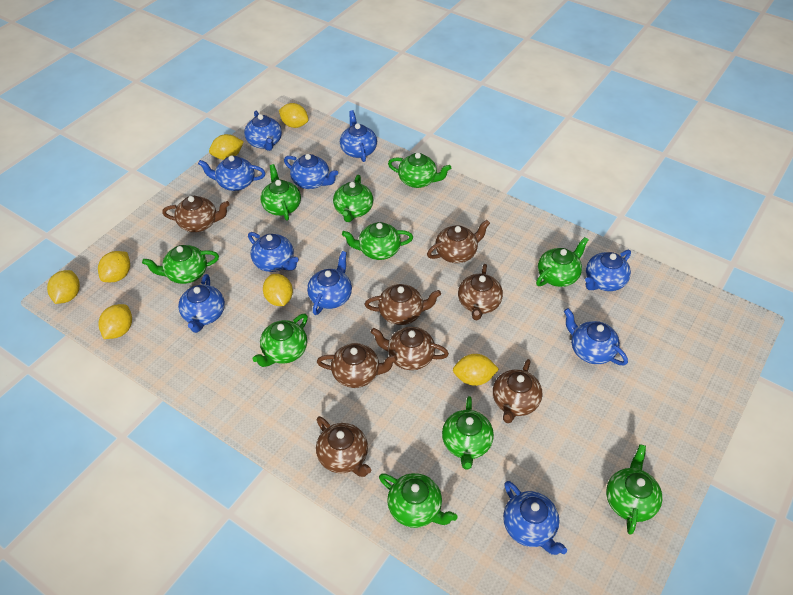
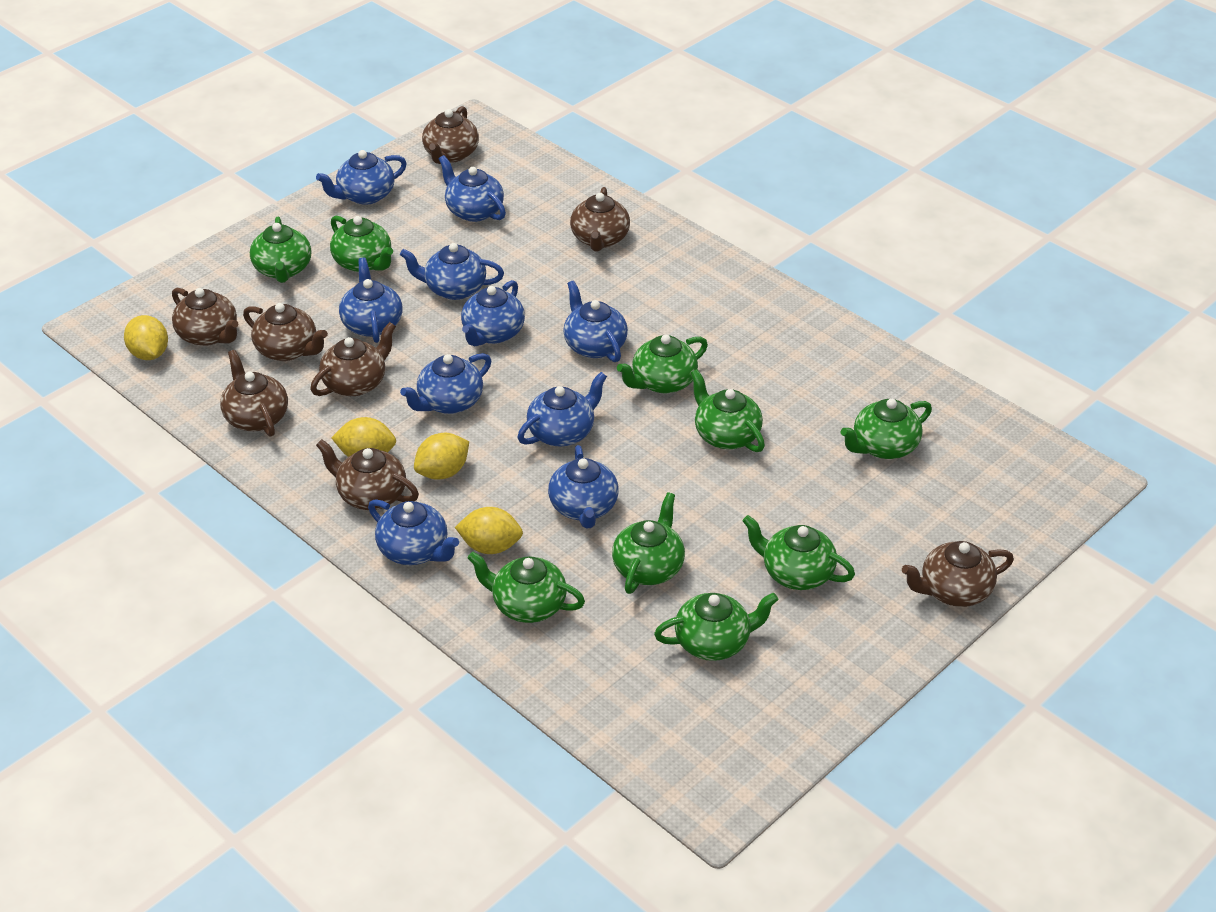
green teapot: 10 -> 9
yellow lemon: 7 -> 4

